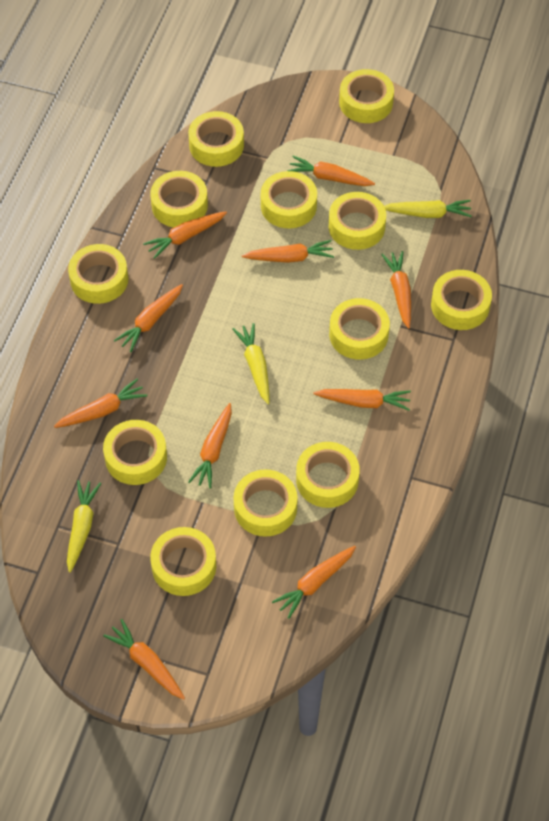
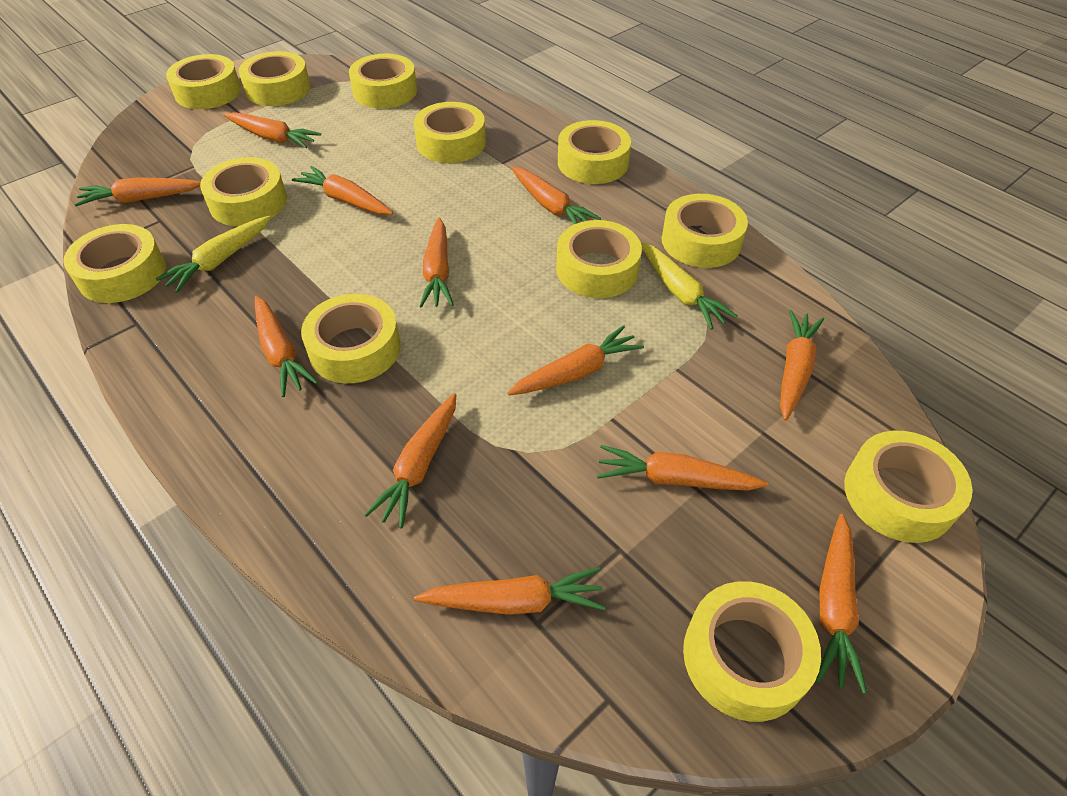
orange carrot: 10 -> 12
yellow carrot: 3 -> 2

